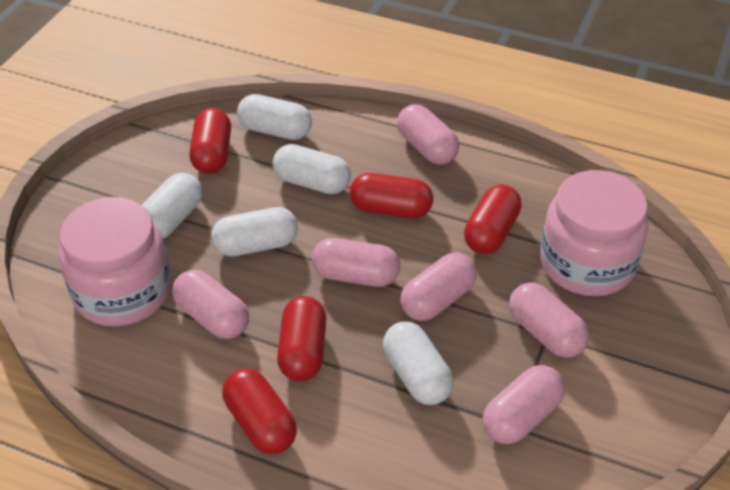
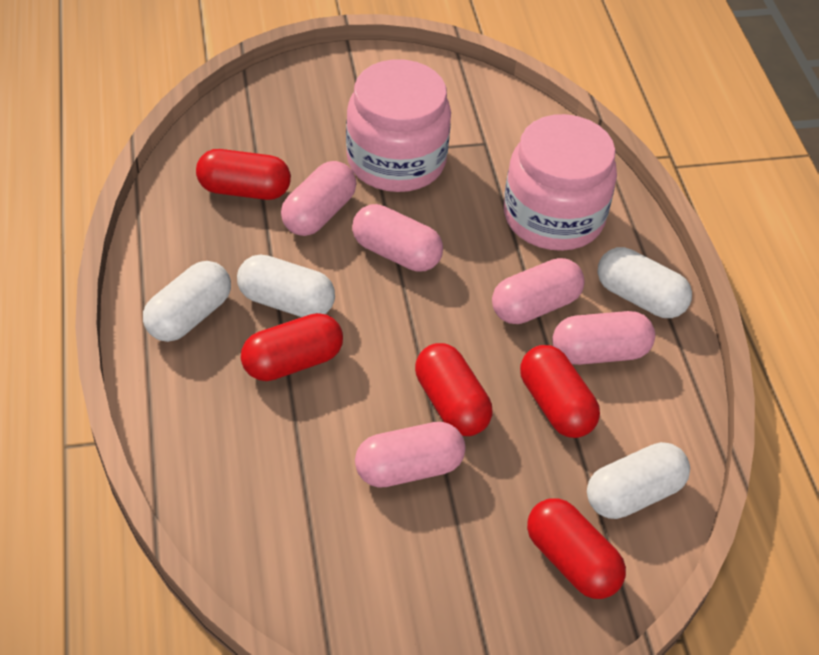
pink capsule: 6 -> 5
white capsule: 5 -> 4

